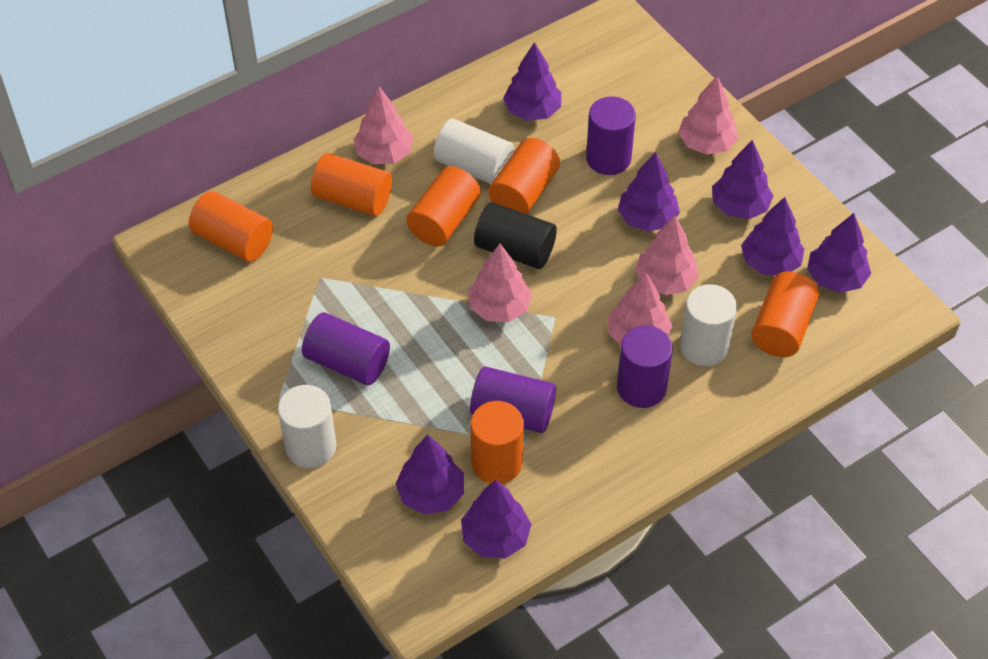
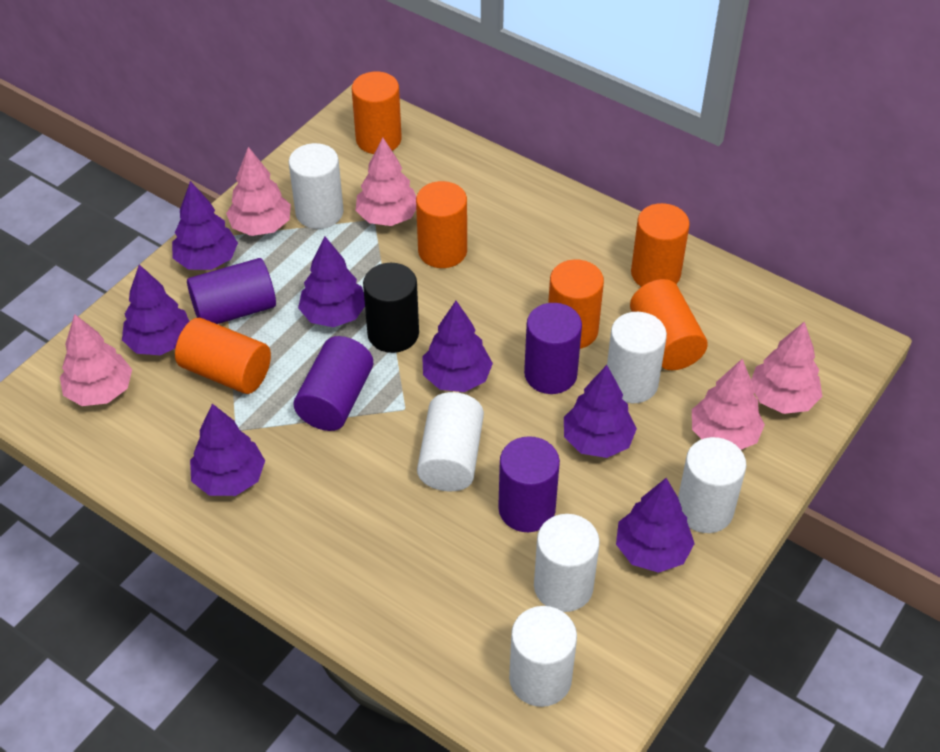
white cylinder: 3 -> 6

